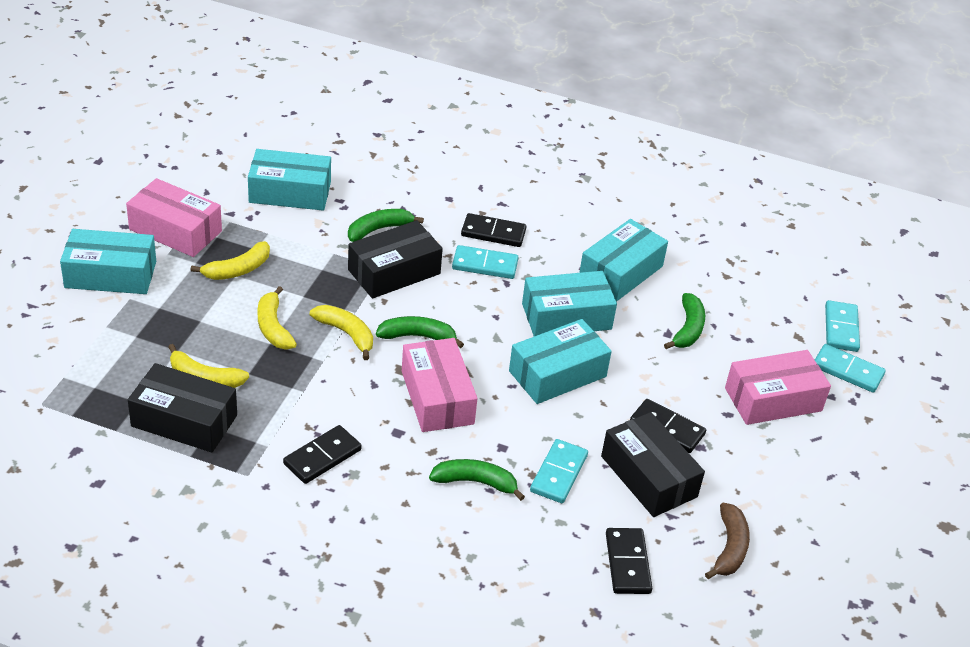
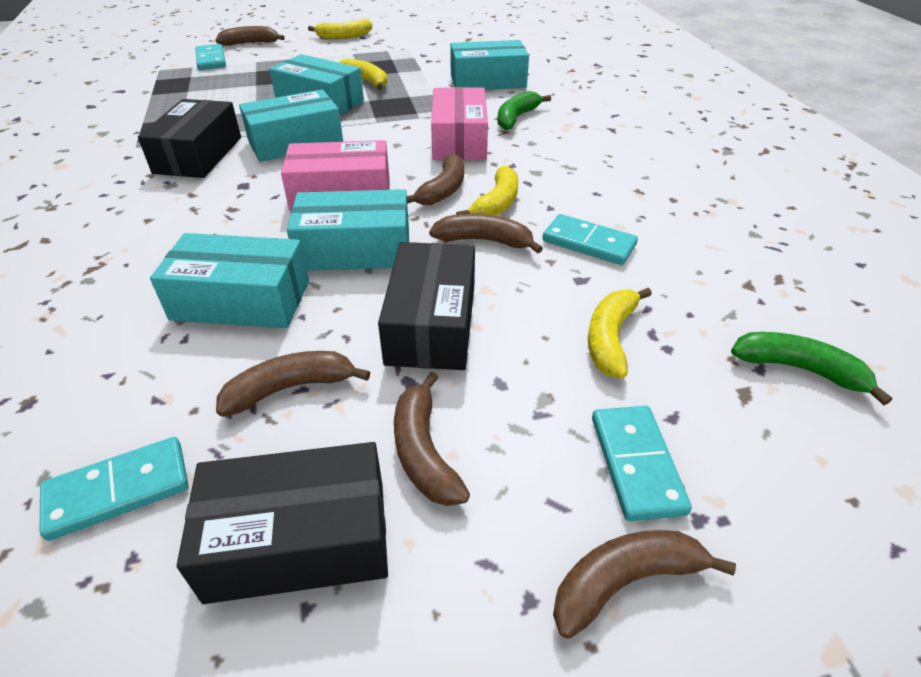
black domino: 4 -> 0
brown banana: 1 -> 6
green banana: 4 -> 2
pink box: 3 -> 2

